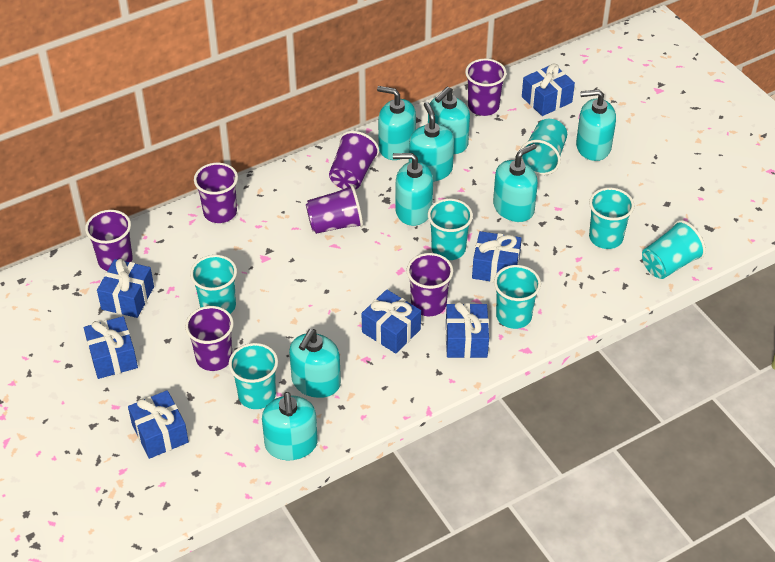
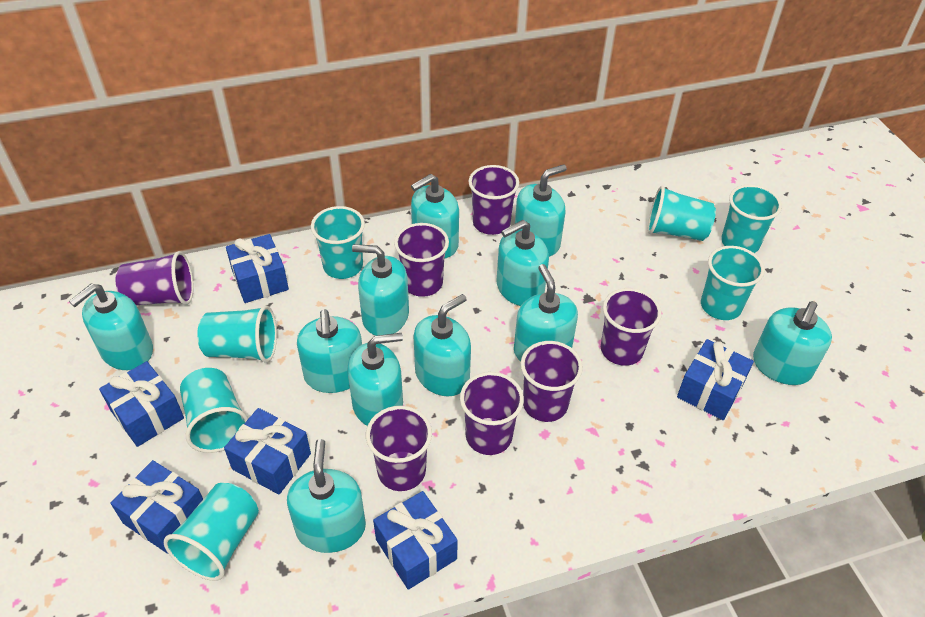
blue gift: 7 -> 6
turquoise soap dispenser: 8 -> 11

